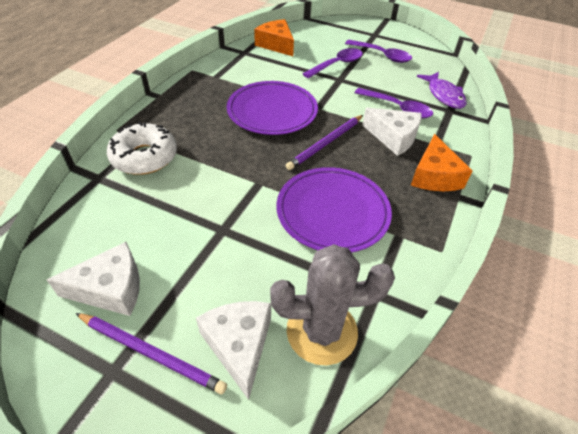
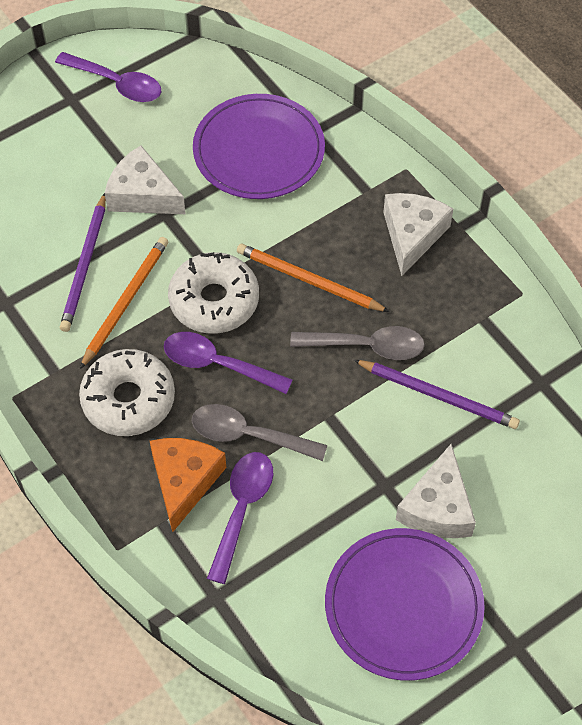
grey cactus: 1 -> 0
grey spoon: 0 -> 2
orange cheese: 2 -> 1
orange pencil: 0 -> 2
purple fish: 1 -> 0
white donut: 1 -> 2

